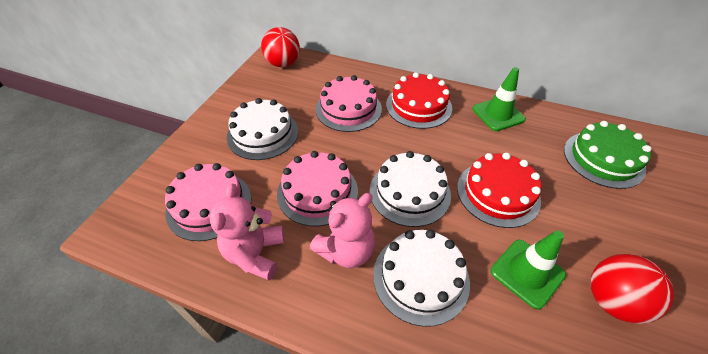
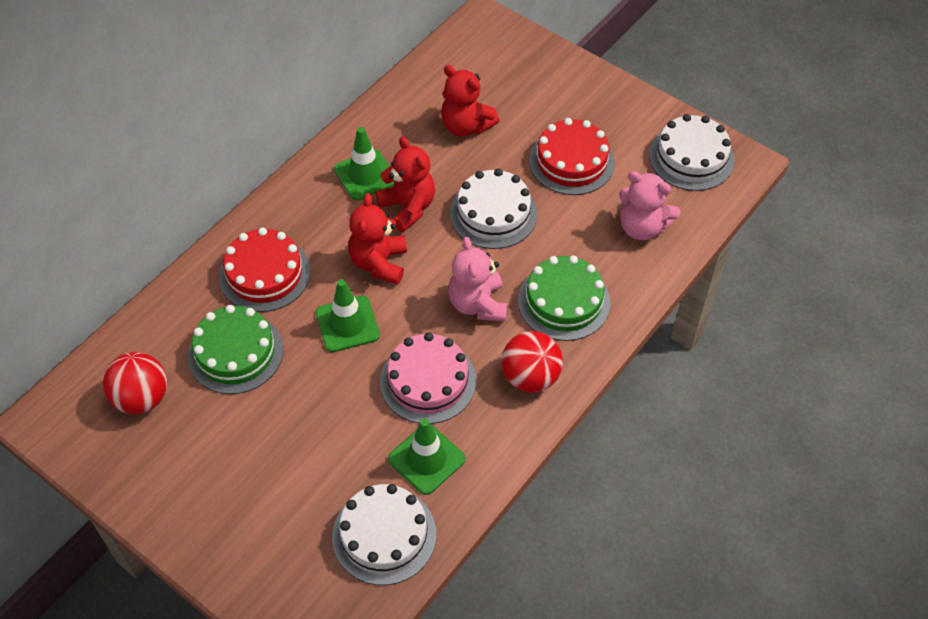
green cake: 1 -> 2
green traffic cone: 2 -> 3
pink cake: 3 -> 1
red teddy bear: 0 -> 3

